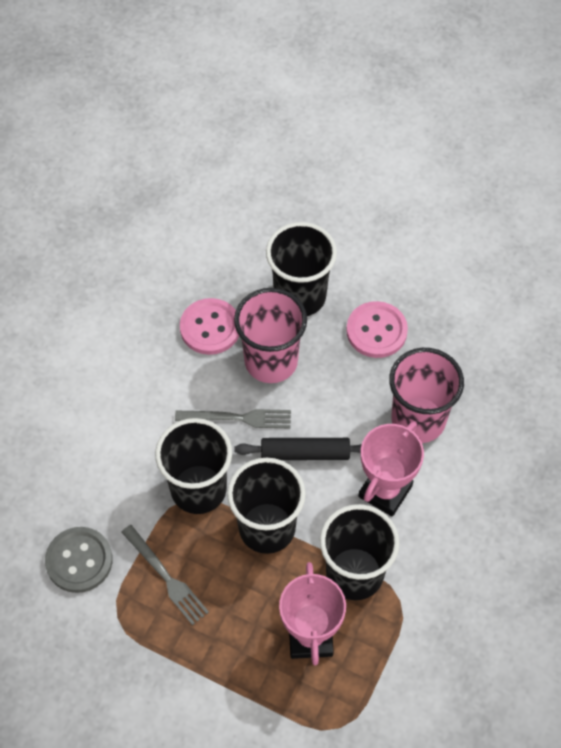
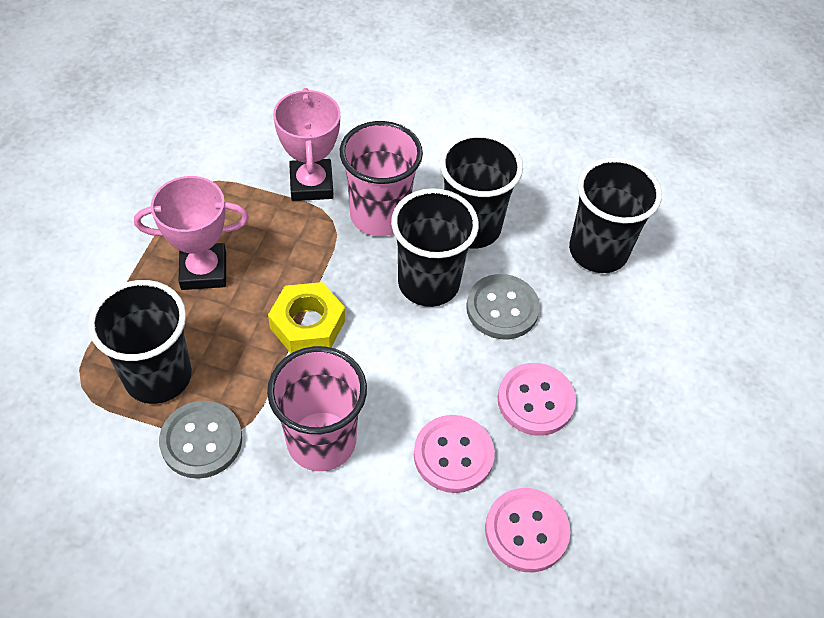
black rolling pin: 1 -> 0
grey button: 1 -> 2
grey fork: 2 -> 0
pink button: 2 -> 3
yellow nut: 0 -> 1

